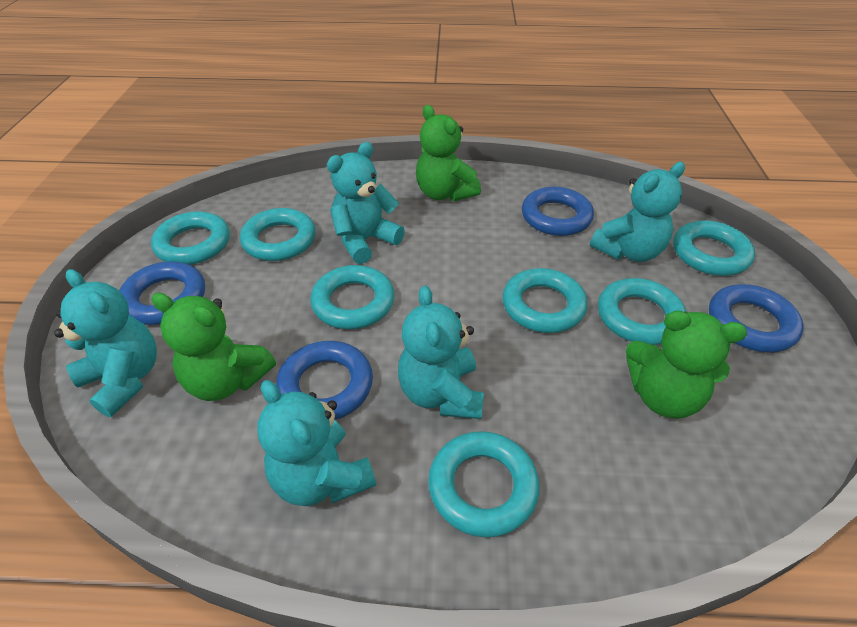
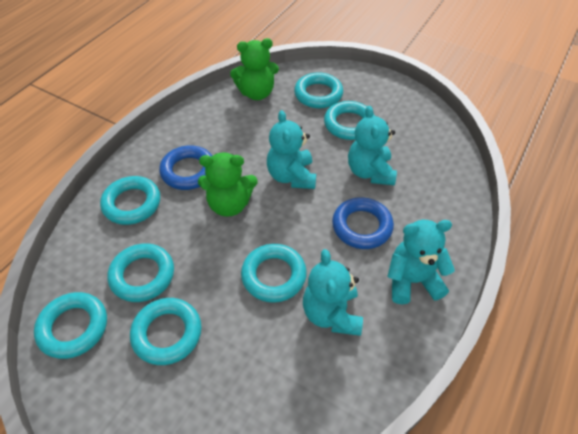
blue ring: 4 -> 2
green teddy bear: 3 -> 2
turquoise teddy bear: 5 -> 4

